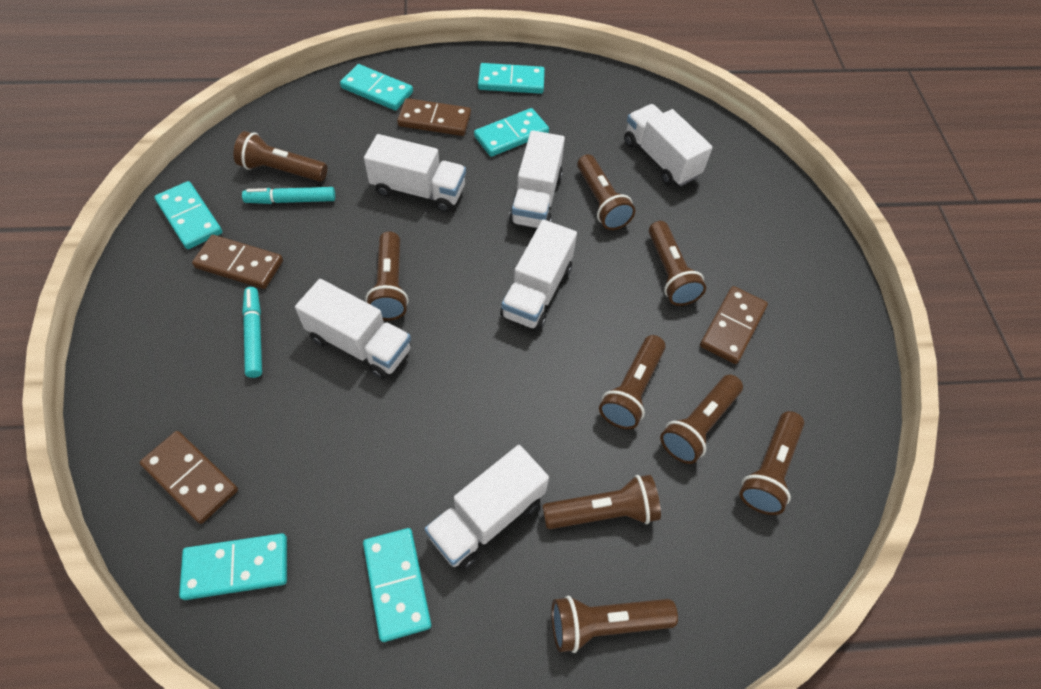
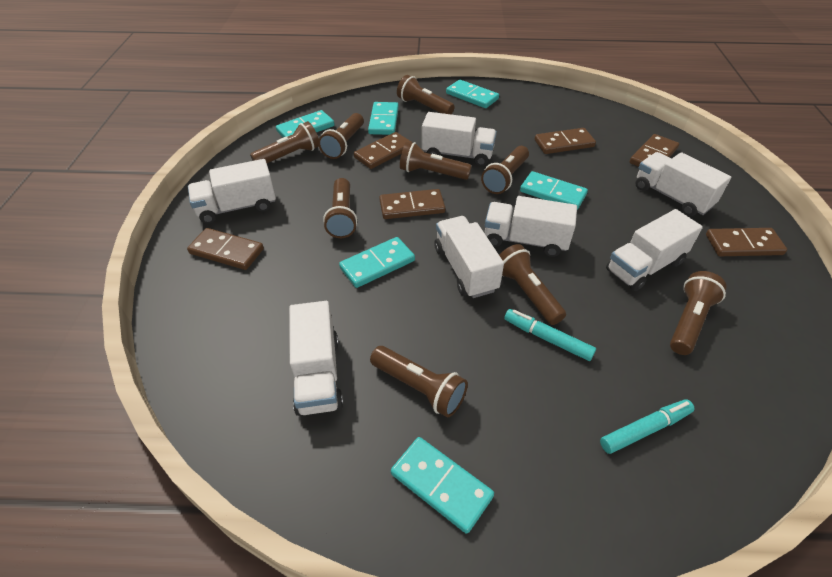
brown domino: 4 -> 6
white truck: 6 -> 7

